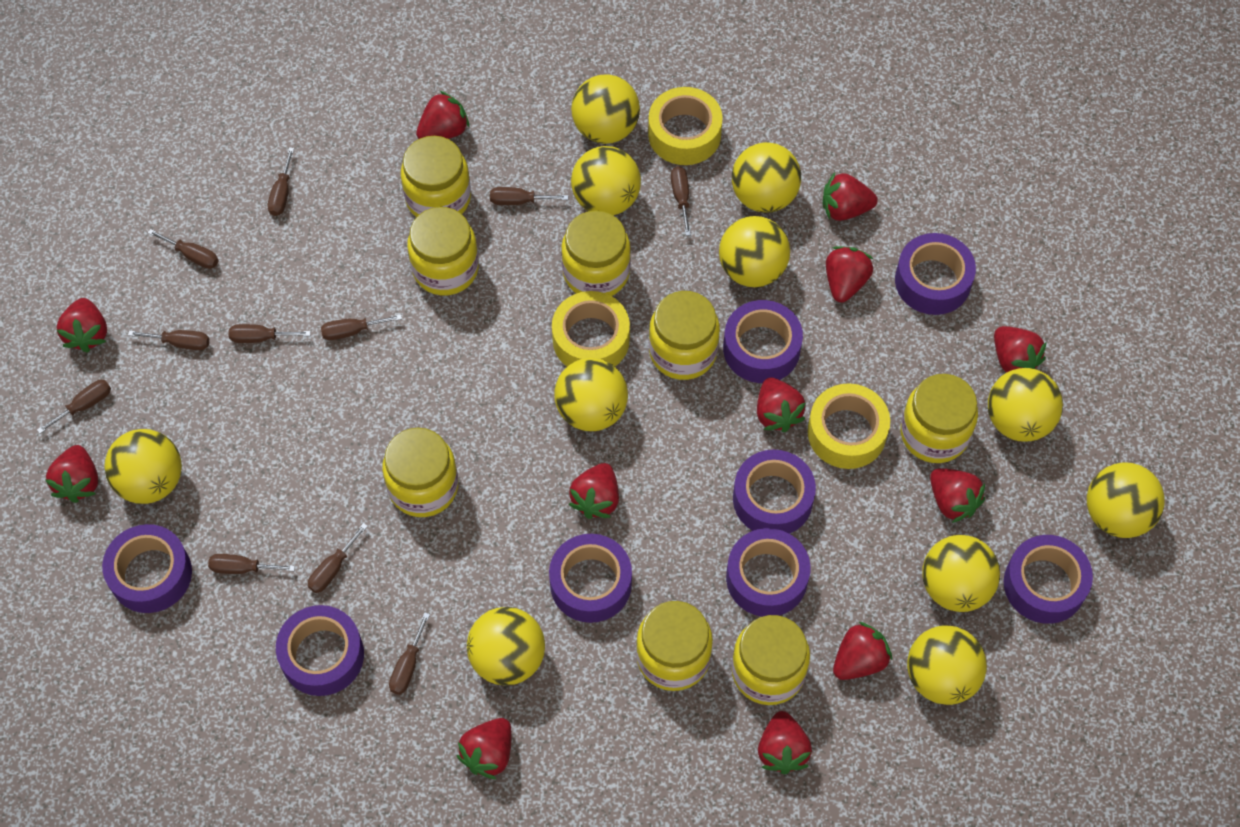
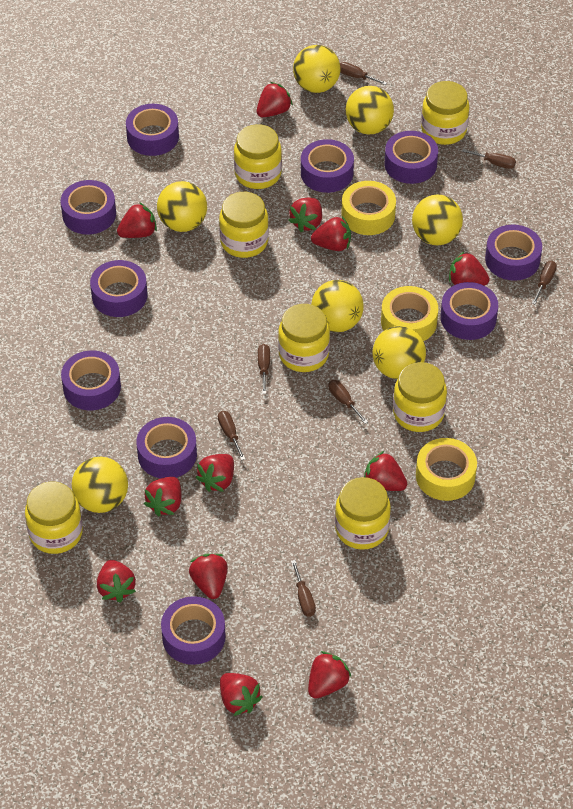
brown screwdriver: 11 -> 7
purple tape: 8 -> 10
yellow ball: 11 -> 7
yellow jar: 8 -> 7

